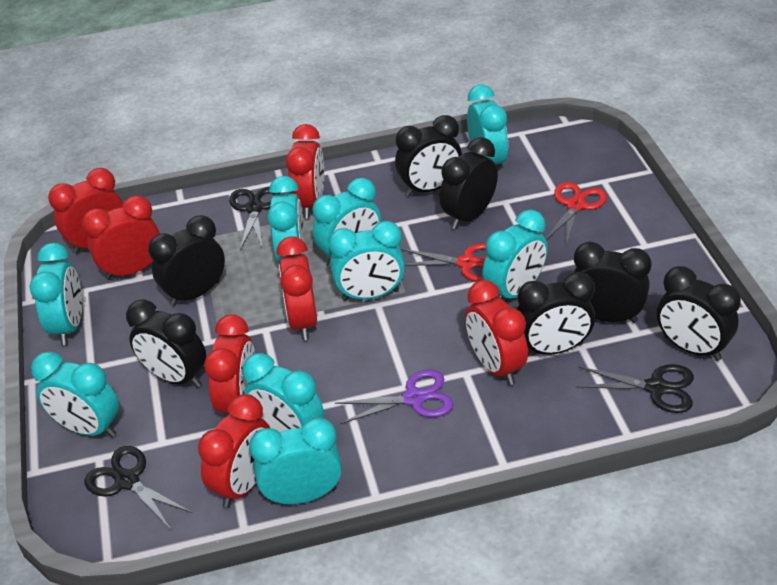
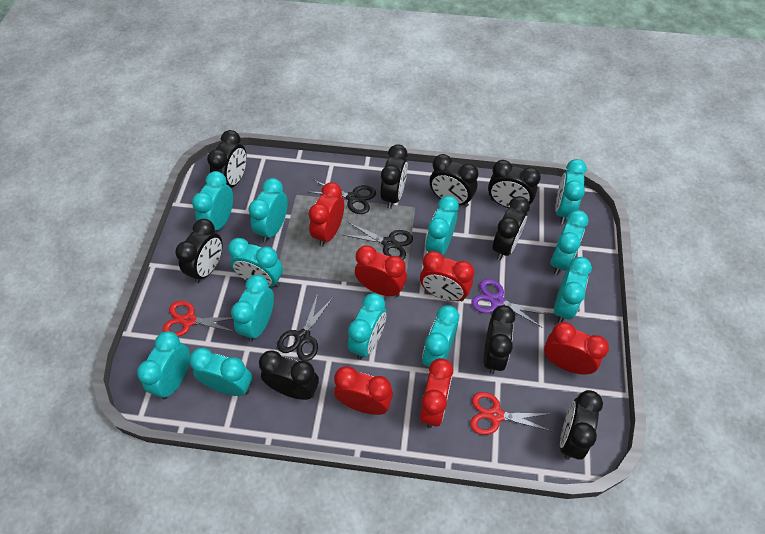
black clock: 7 -> 9
red clock: 7 -> 6
turquoise clock: 9 -> 12

